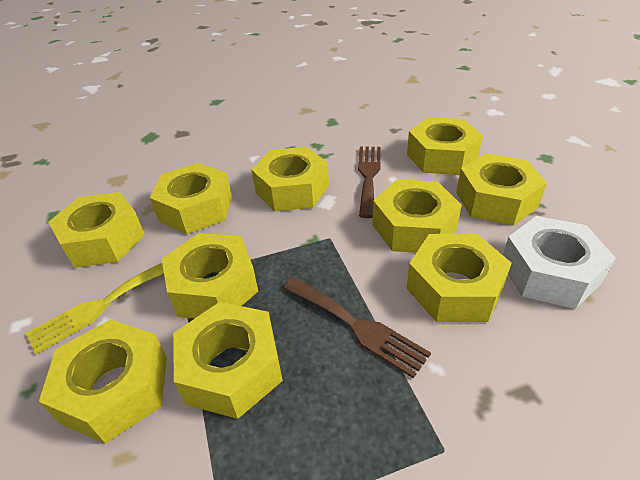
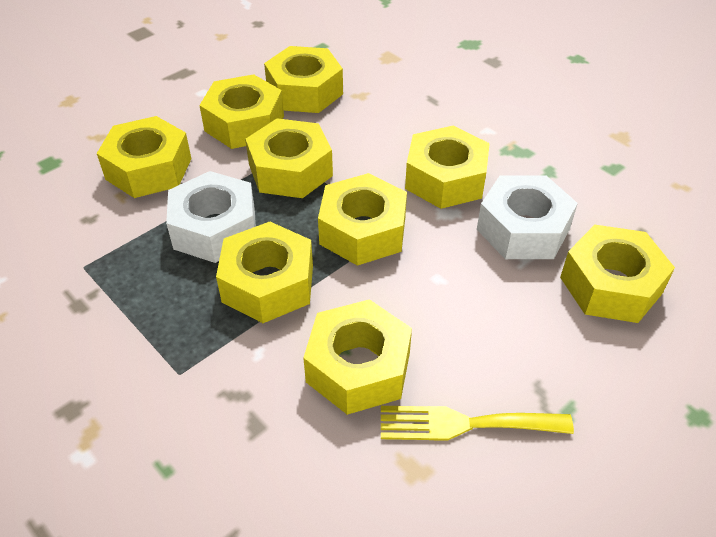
brown fork: 2 -> 0
white nut: 1 -> 2
yellow nut: 10 -> 9

